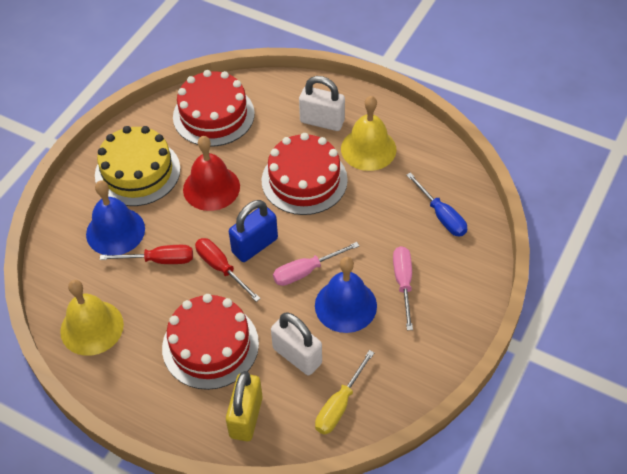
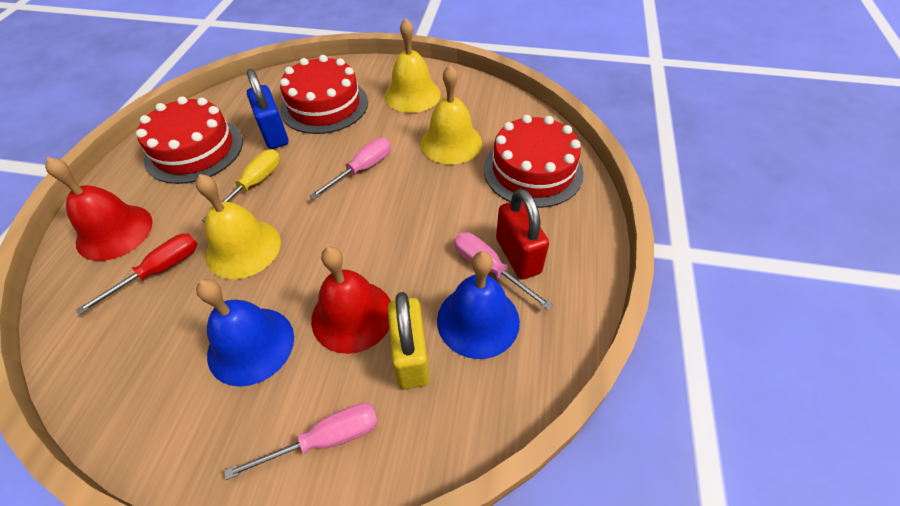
blue screwdriver: 1 -> 0
pink screwdriver: 2 -> 3
red bell: 1 -> 2
red padlock: 0 -> 1
red screwdriver: 2 -> 1
white padlock: 2 -> 0
yellow bell: 2 -> 3
yellow cake: 1 -> 0

